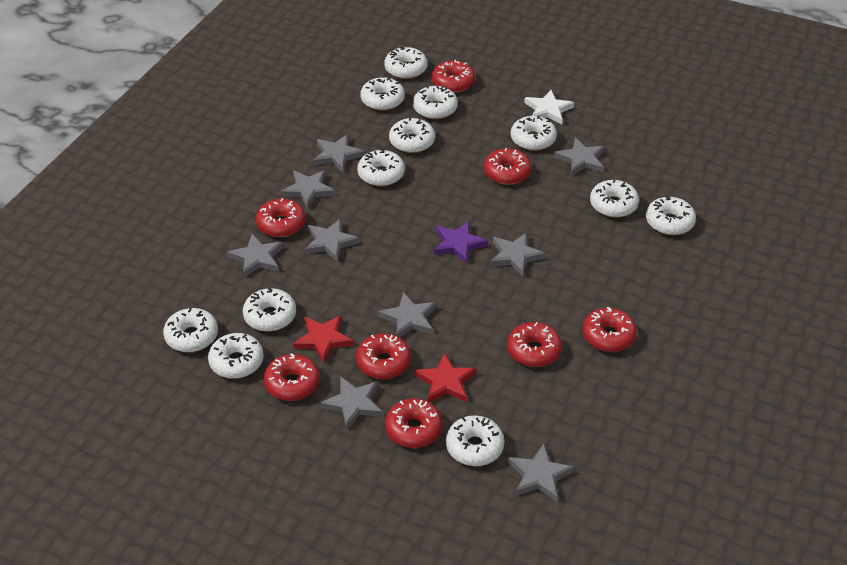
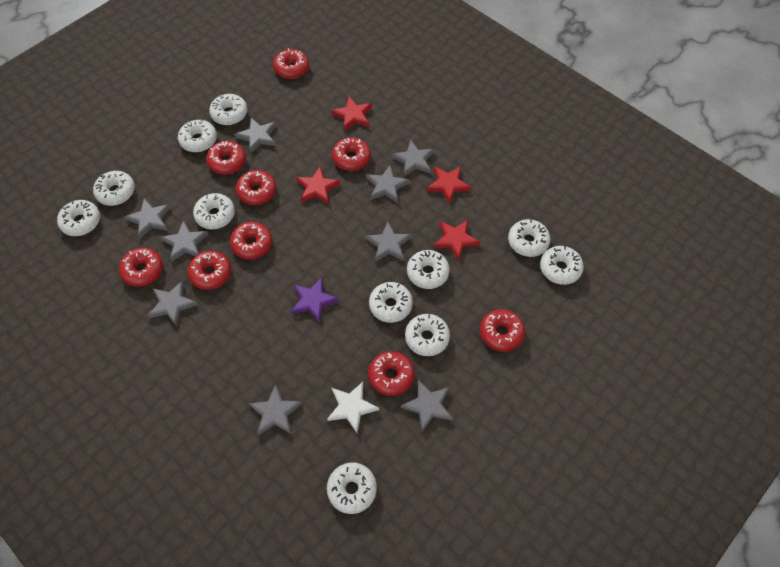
red donut: 8 -> 9
red star: 2 -> 4
white donut: 12 -> 11

